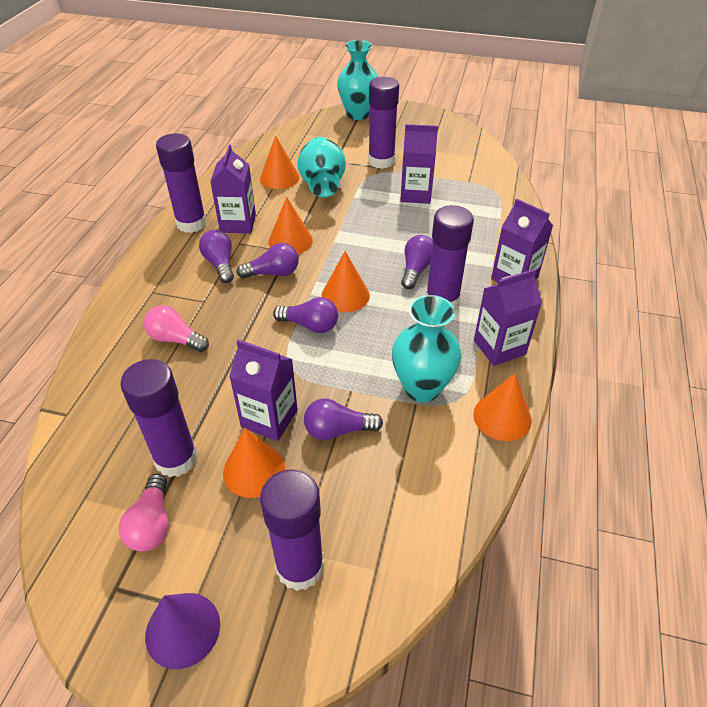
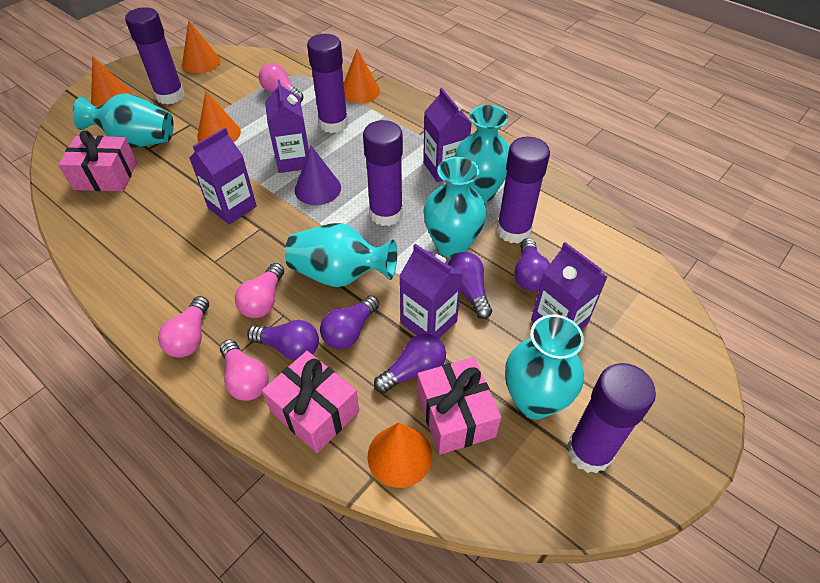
pink gift: 0 -> 3
pink light bulb: 2 -> 4
turquoise vase: 3 -> 5

